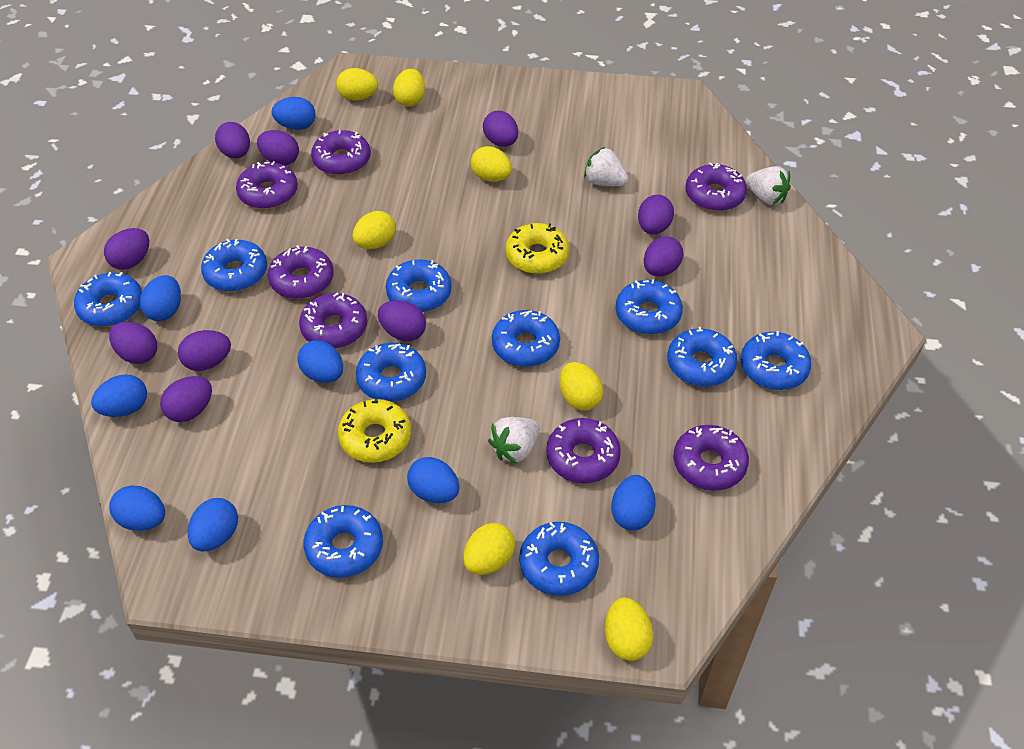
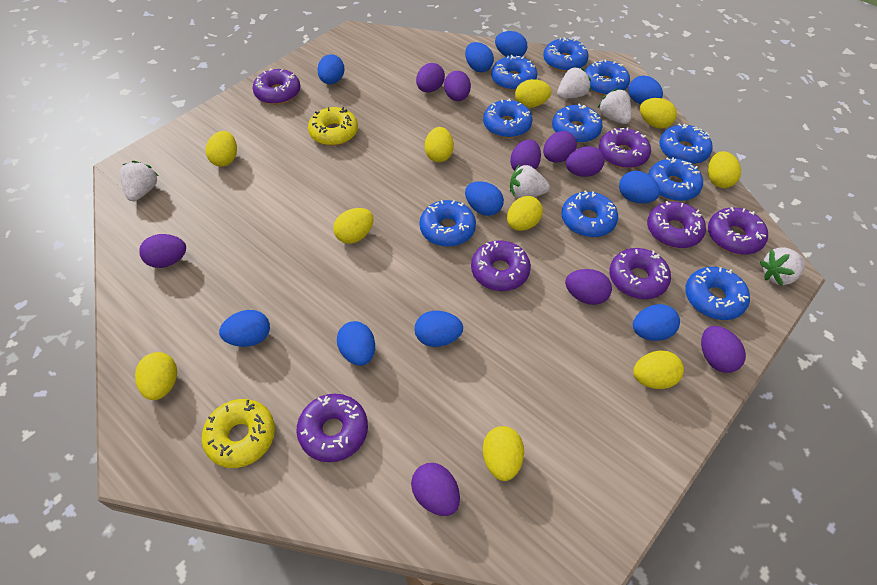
blue egg: 8 -> 10
purple egg: 10 -> 9
white strawberry: 3 -> 5
yellow egg: 7 -> 10

